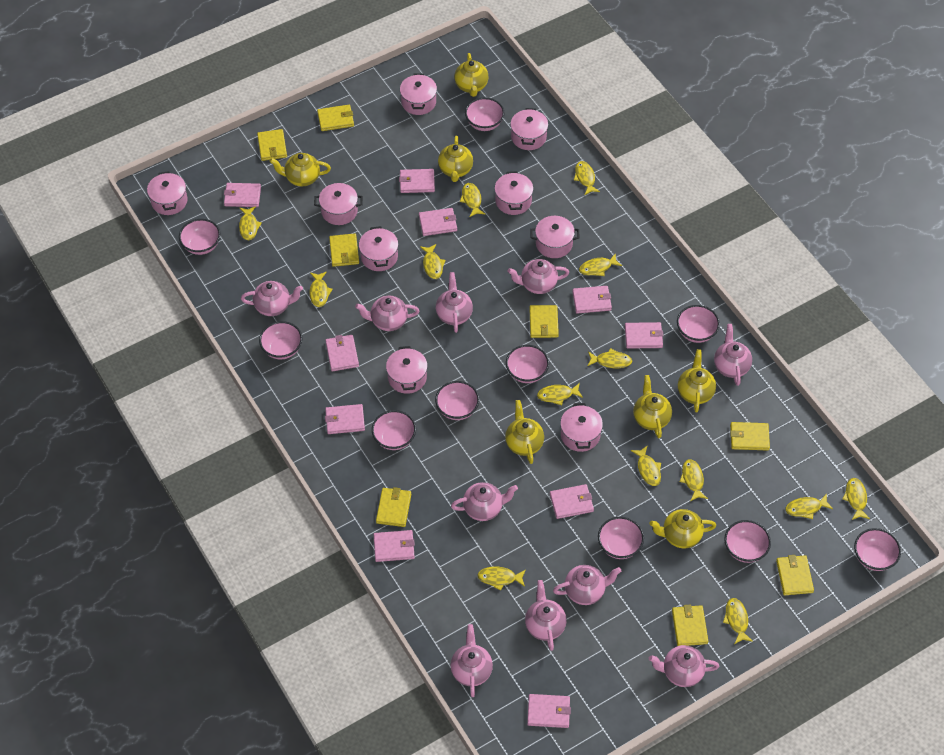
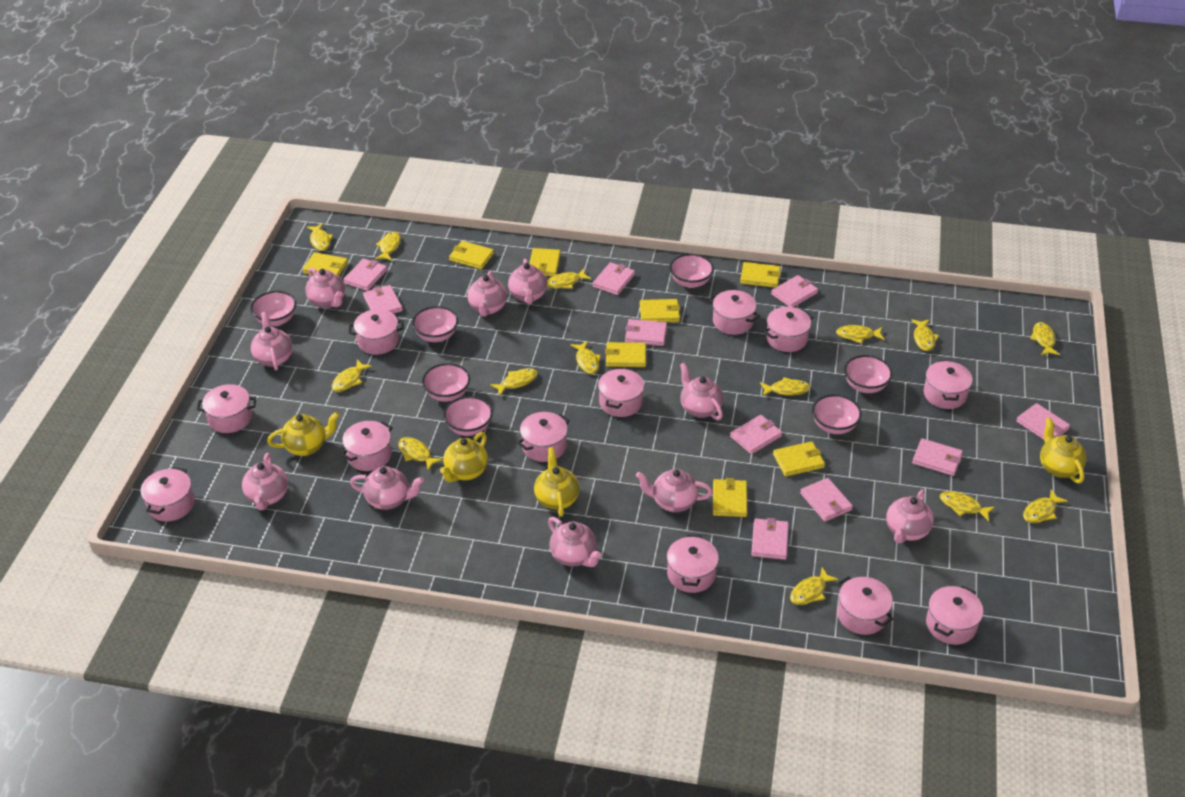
pink bowl: 10 -> 7
pink pot: 9 -> 12
yellow teapot: 7 -> 4

